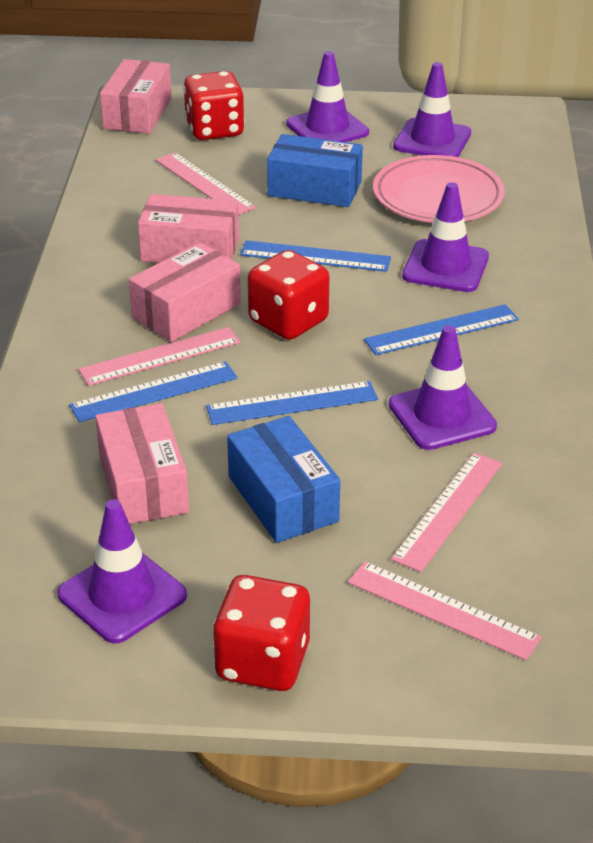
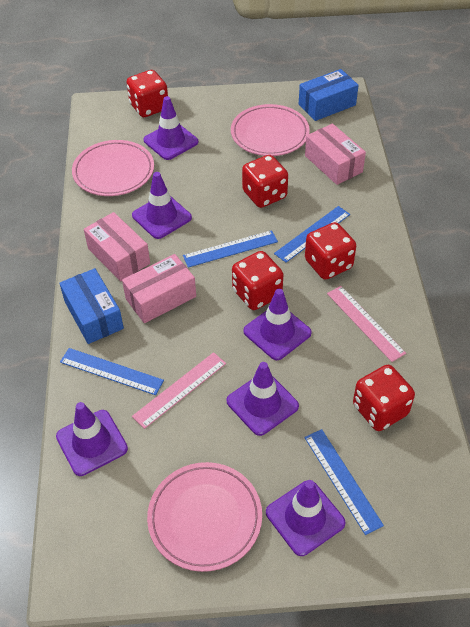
pink box: 4 -> 3
pink plate: 1 -> 3
pink ruler: 4 -> 2
purple traffic cone: 5 -> 6
red dice: 3 -> 5

